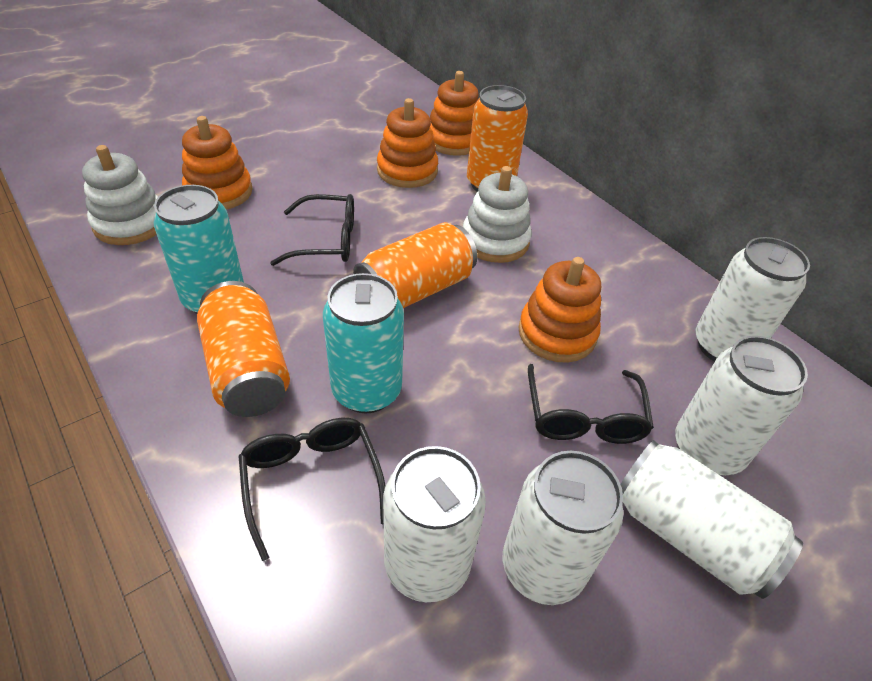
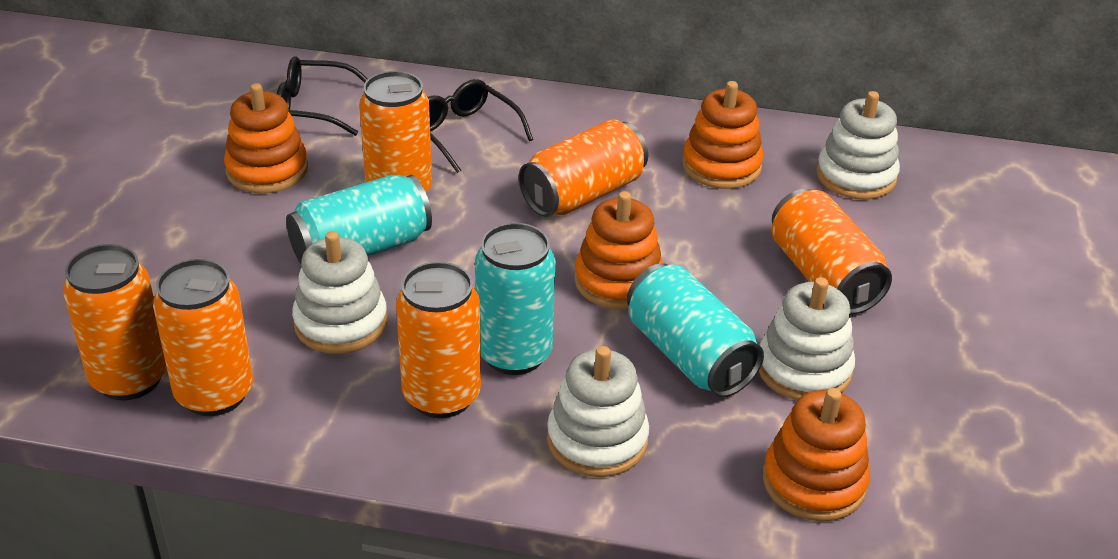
black glasses: 3 -> 2
orange can: 3 -> 6
turquoise can: 2 -> 3
white can: 5 -> 0
white stacking toy: 2 -> 4

